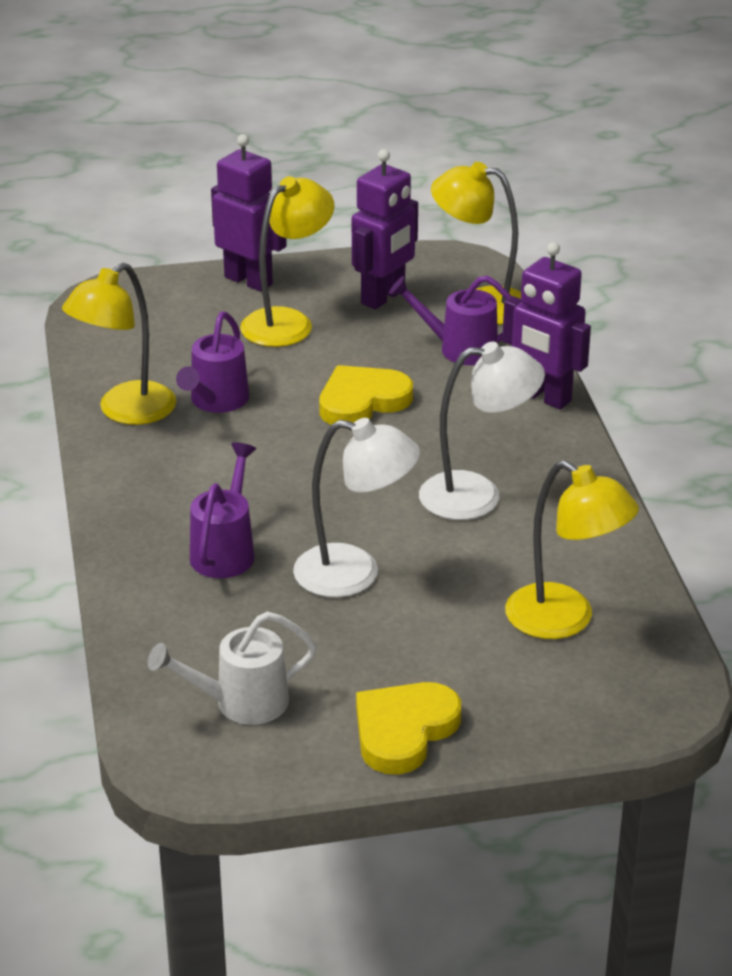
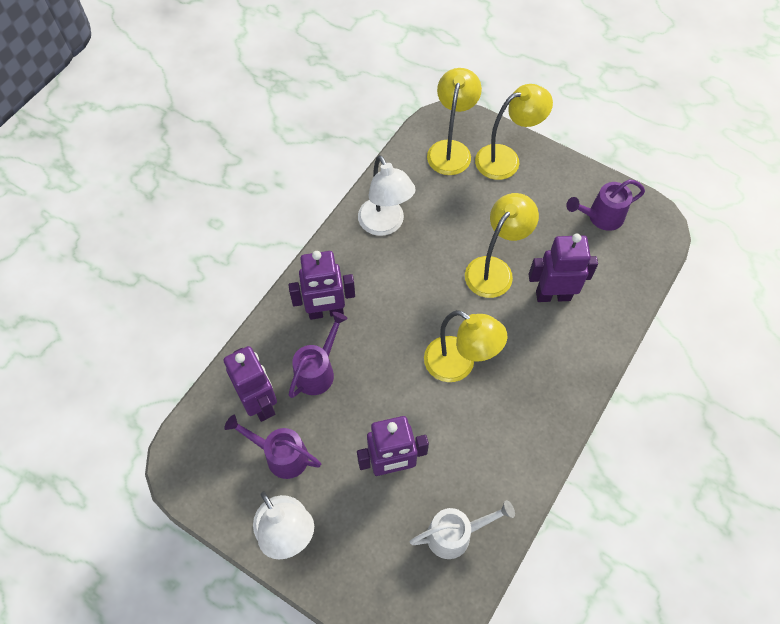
purple robot: 3 -> 4
yellow heart: 2 -> 0

